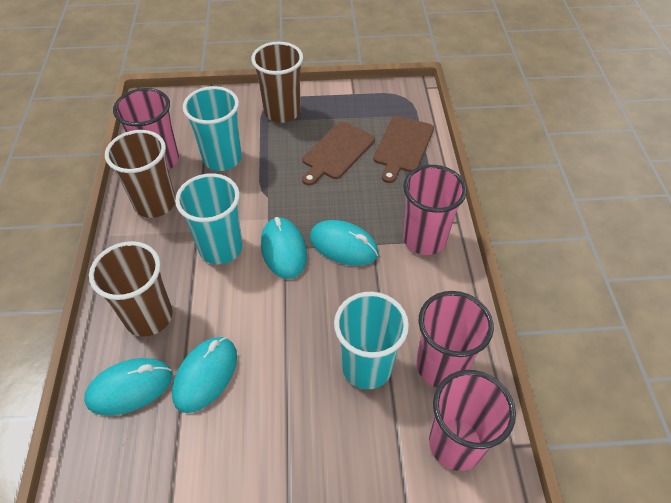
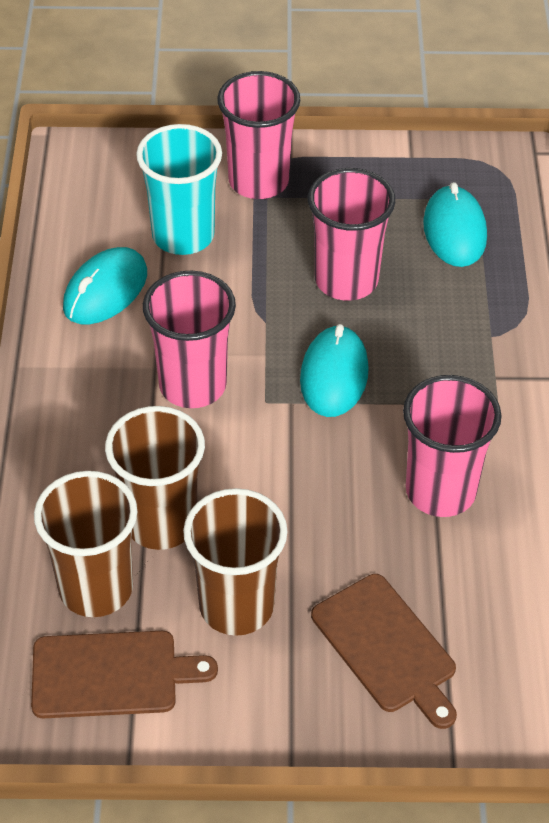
turquoise cup: 3 -> 1
turquoise mouse: 4 -> 3

